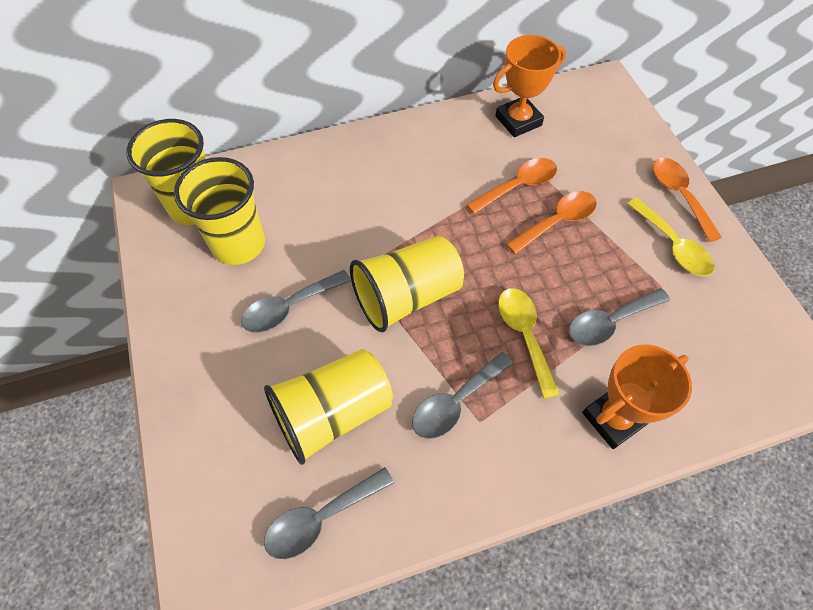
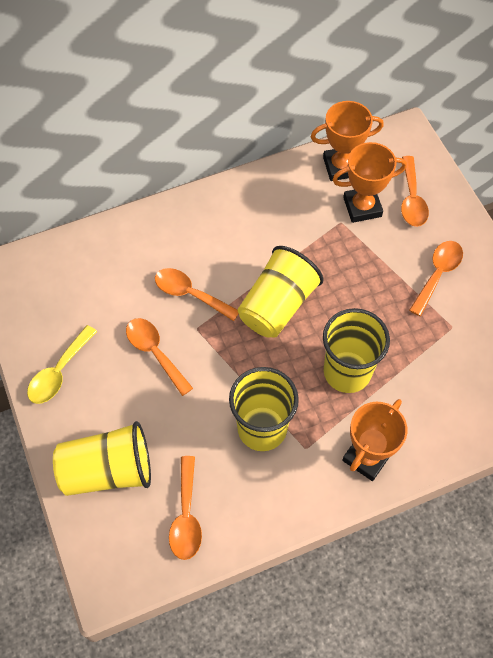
grey spoon: 4 -> 0
orange spoon: 3 -> 5
orange trophy: 2 -> 3
yellow spoon: 2 -> 1

